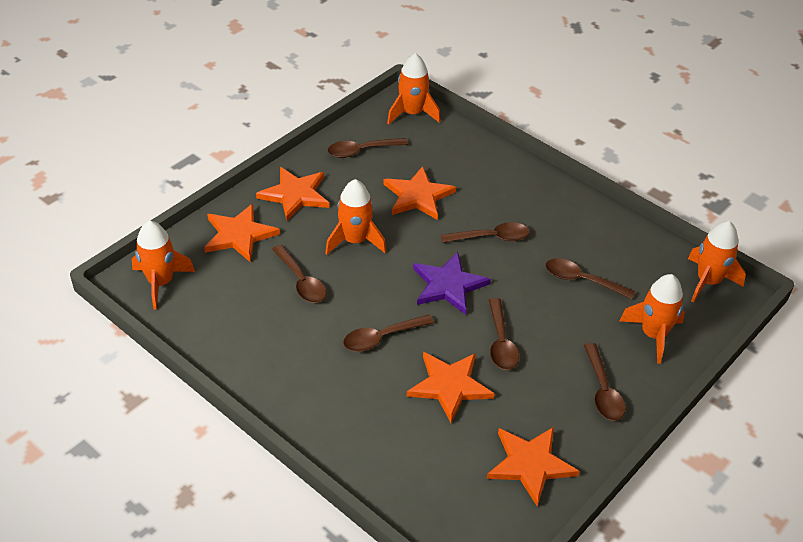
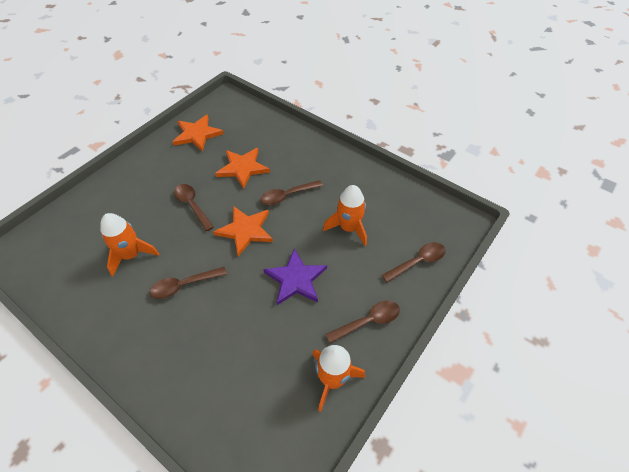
brown spoon: 7 -> 5
orange rocket: 5 -> 3
orange star: 5 -> 3

